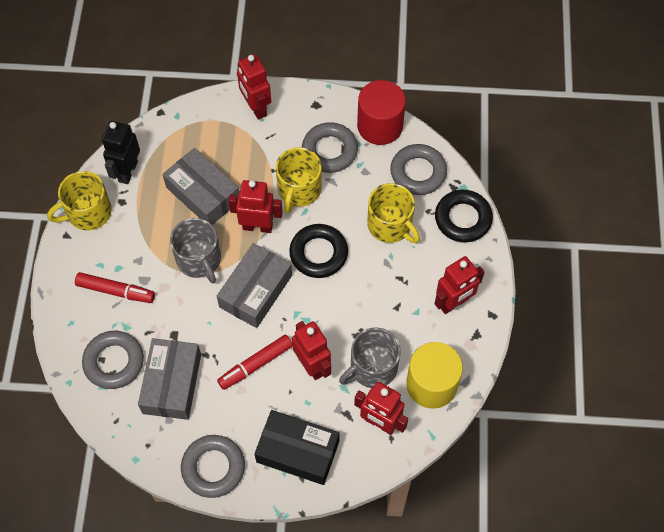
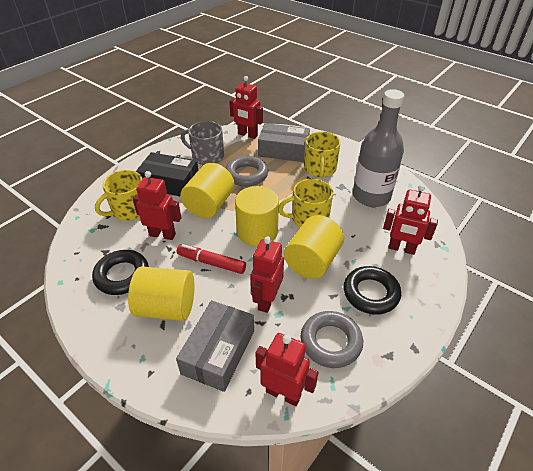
black robot: 1 -> 0
grey bottle: 0 -> 1
grey box: 3 -> 2
grey mug: 2 -> 1
grey ring: 4 -> 2
red cylinder: 1 -> 0
red marker: 2 -> 1
yellow cylinder: 1 -> 4

